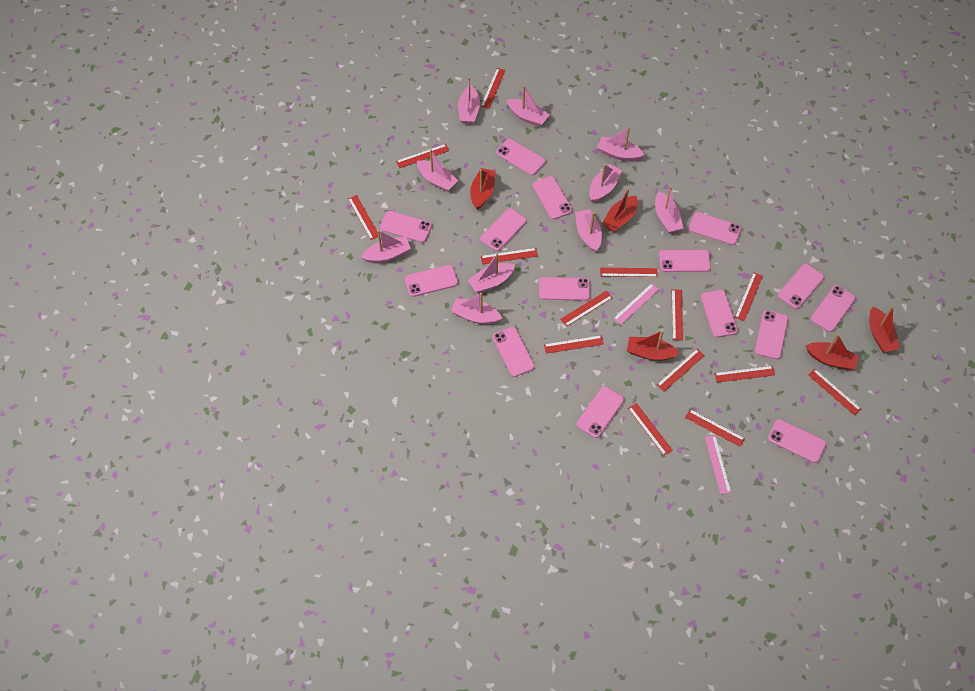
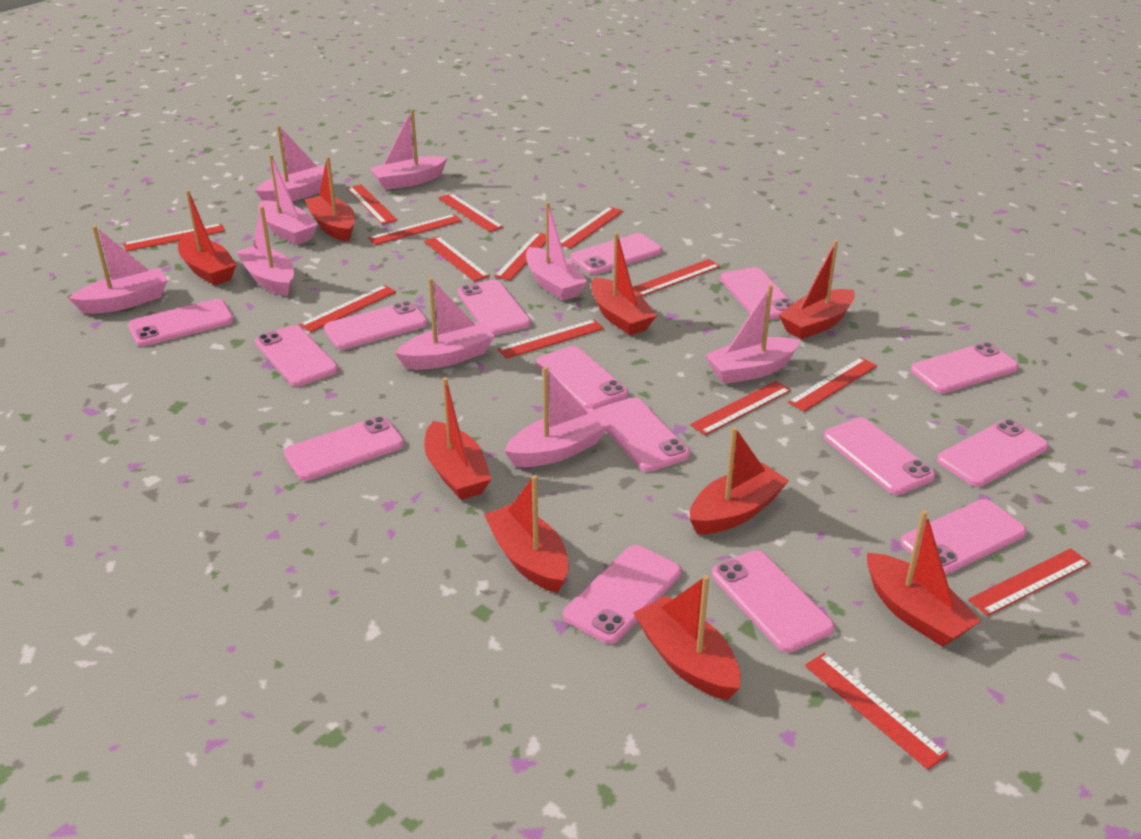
pink boat: 10 -> 9
pink ruler: 2 -> 0
red boat: 5 -> 9

